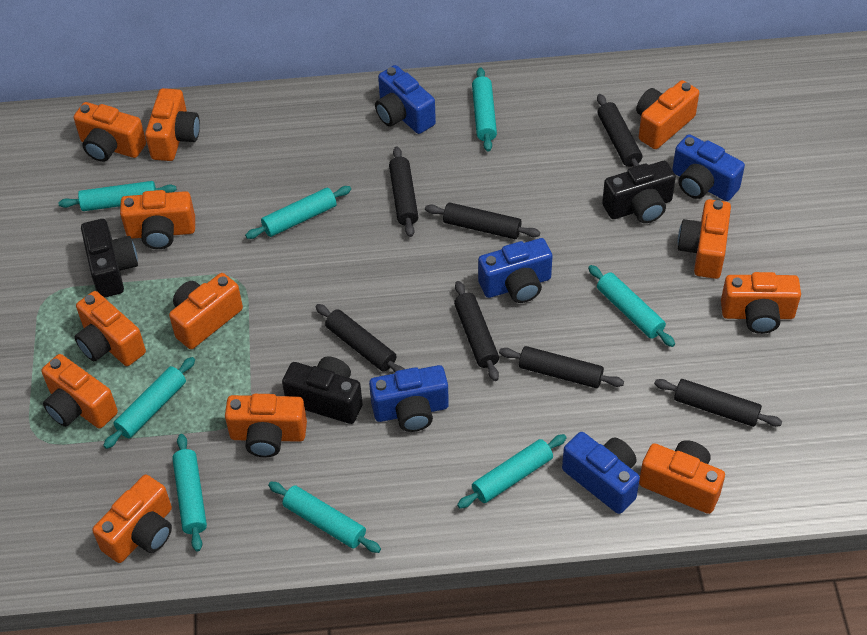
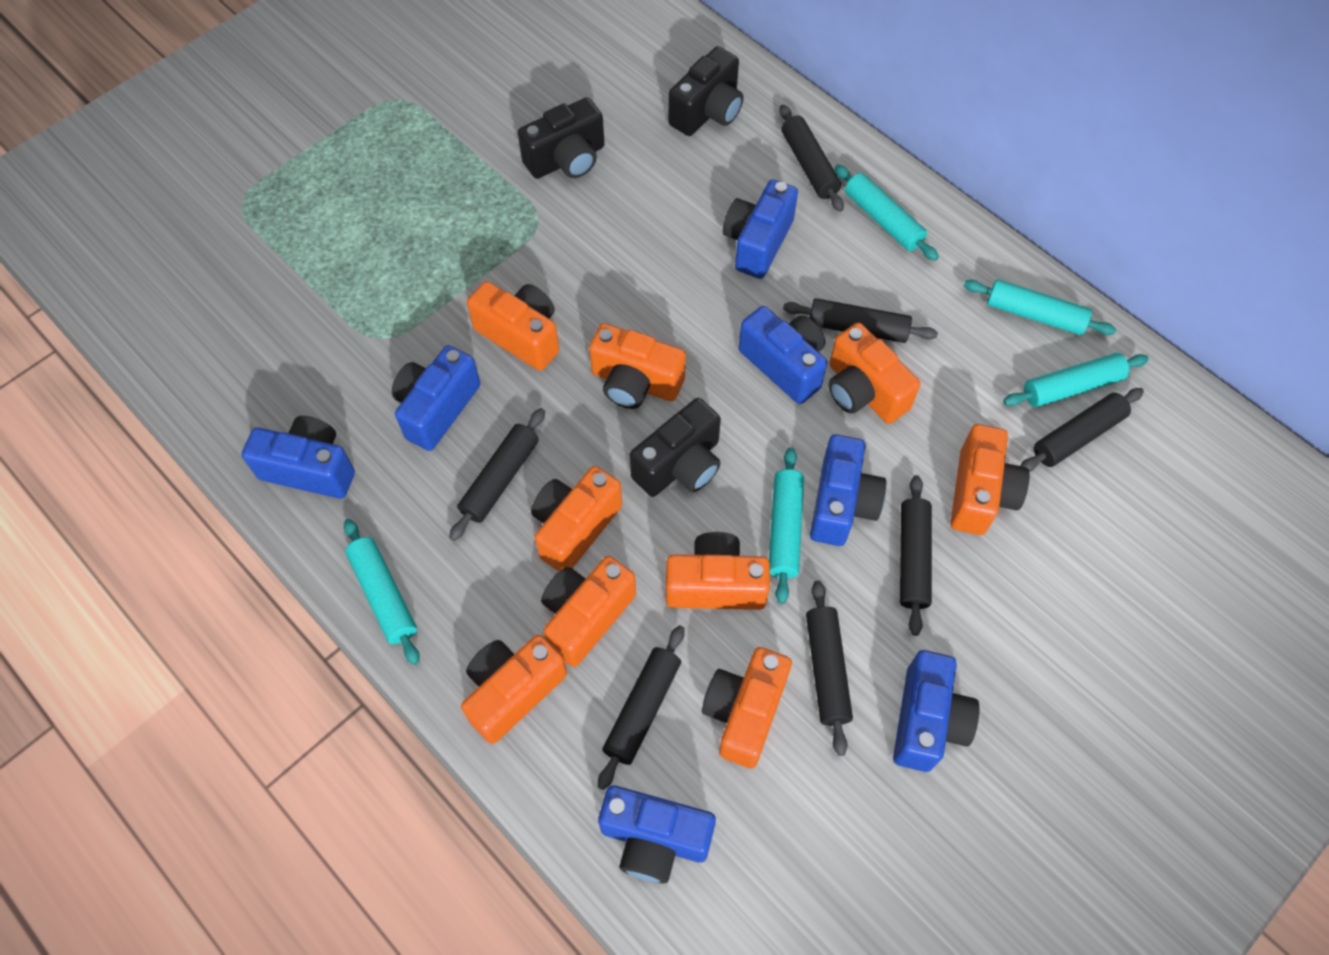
blue camera: 5 -> 7
orange camera: 12 -> 9
turquoise rolling pin: 8 -> 5

